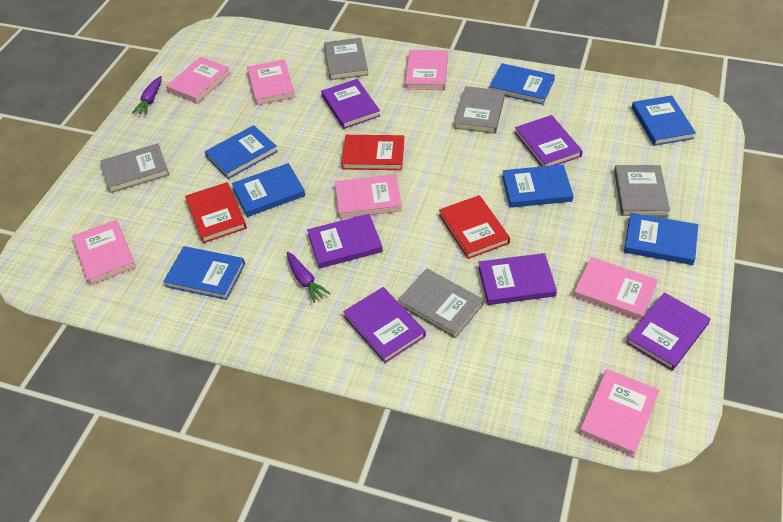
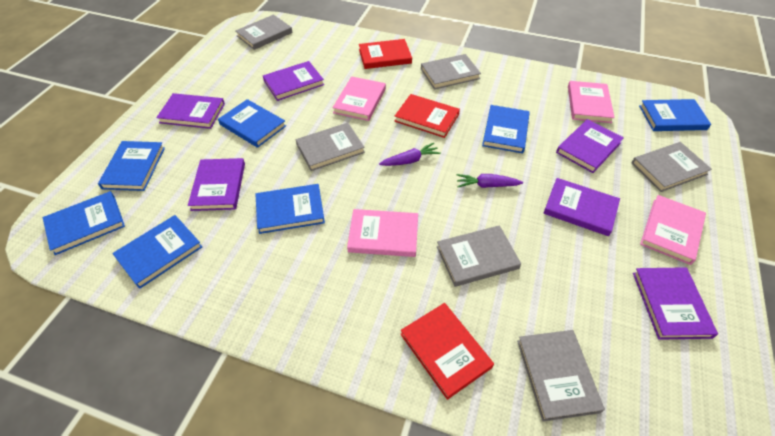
grey book: 5 -> 6
pink book: 7 -> 4

